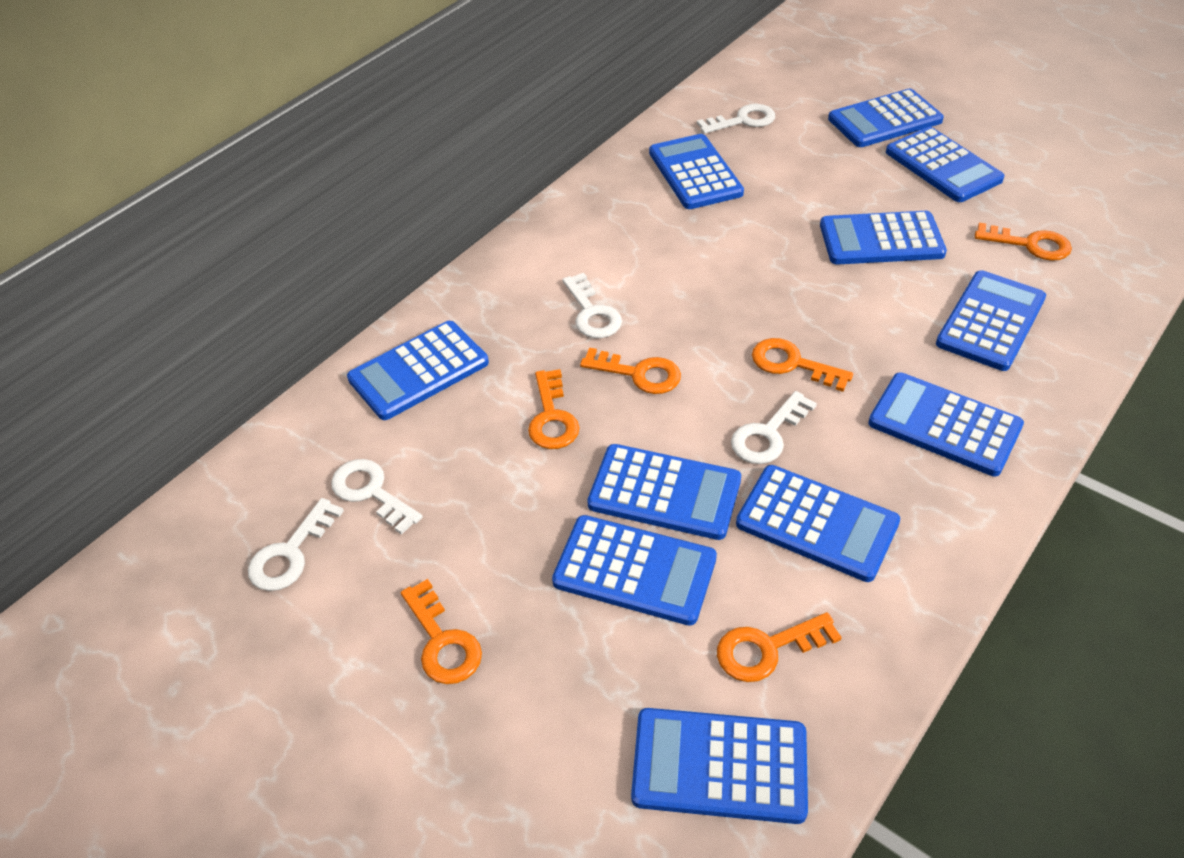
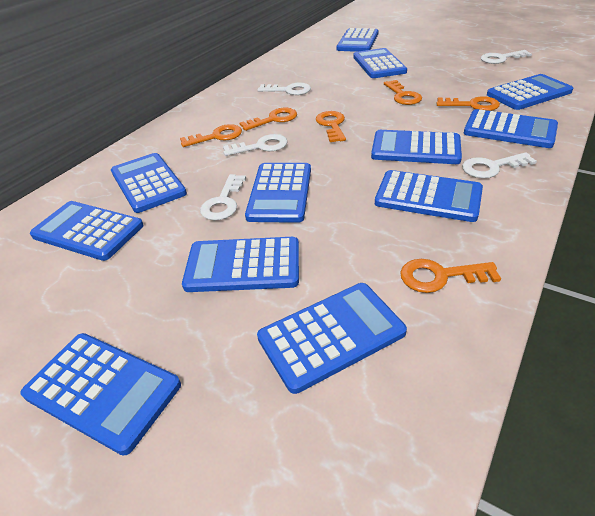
blue calculator: 11 -> 12

